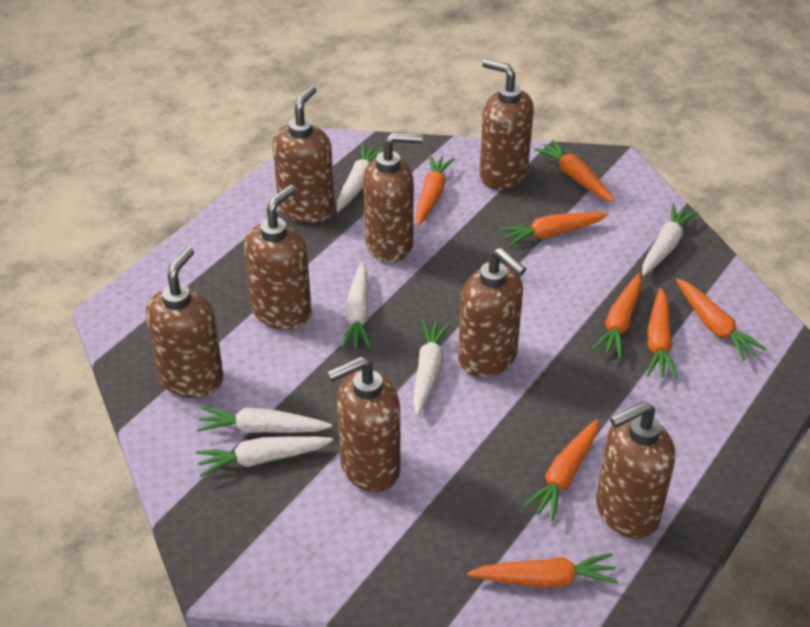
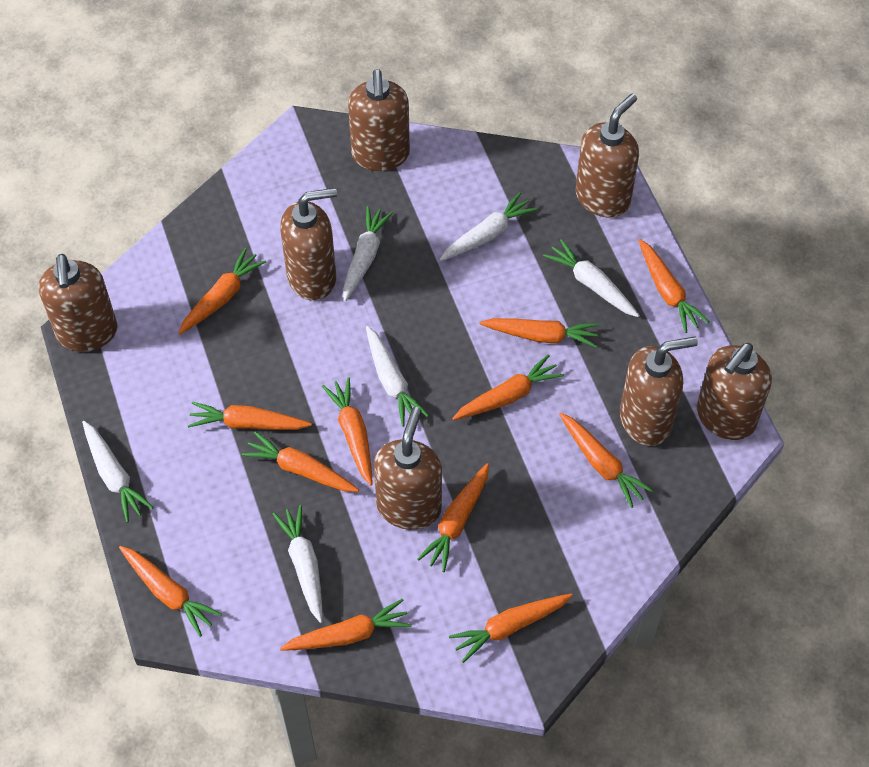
brown soap dispenser: 8 -> 7
orange carrot: 8 -> 12

